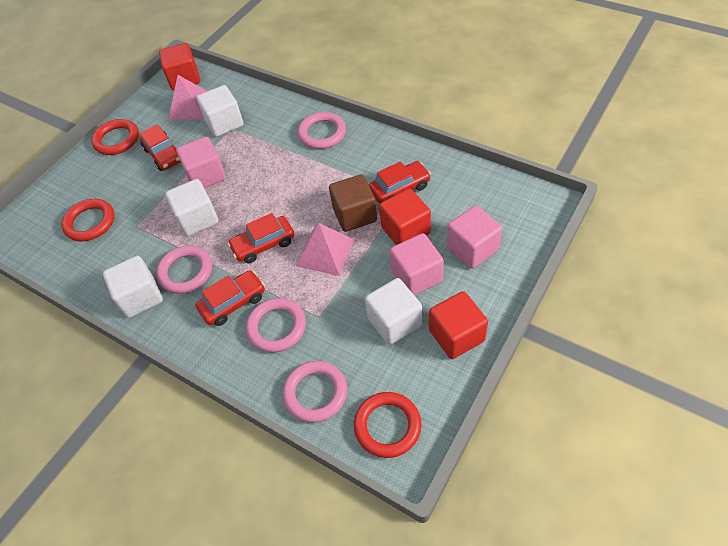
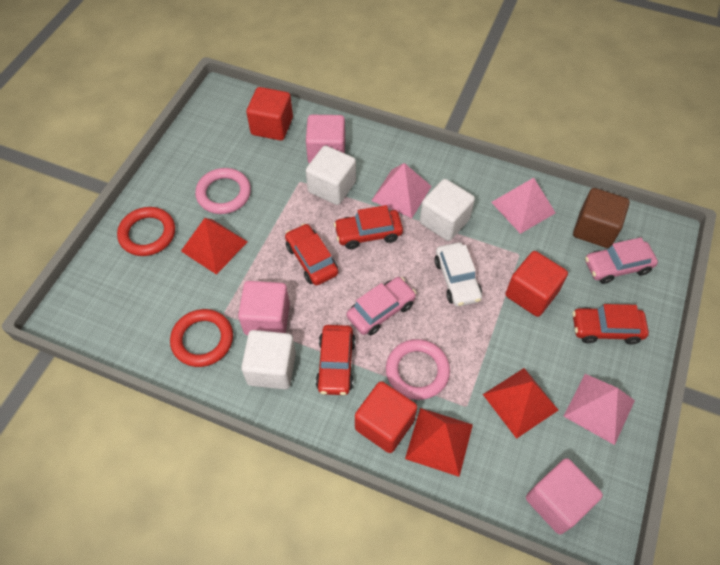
pink car: 0 -> 2
pink pyramid: 2 -> 3
pink ring: 4 -> 2
red pyramid: 0 -> 3
red ring: 3 -> 2
white car: 0 -> 1
white cube: 4 -> 3

